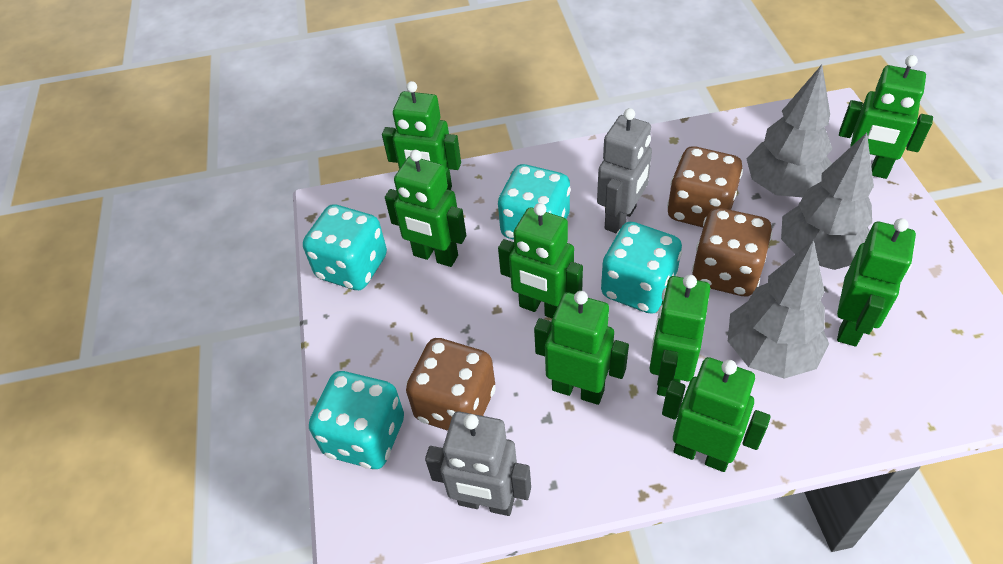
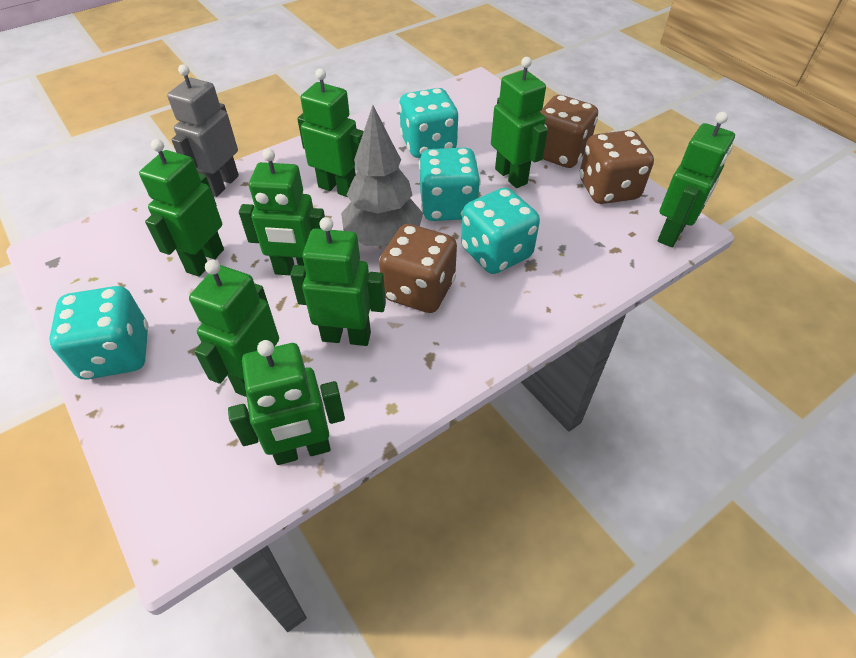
grey robot: 2 -> 1
grey tree: 3 -> 1

